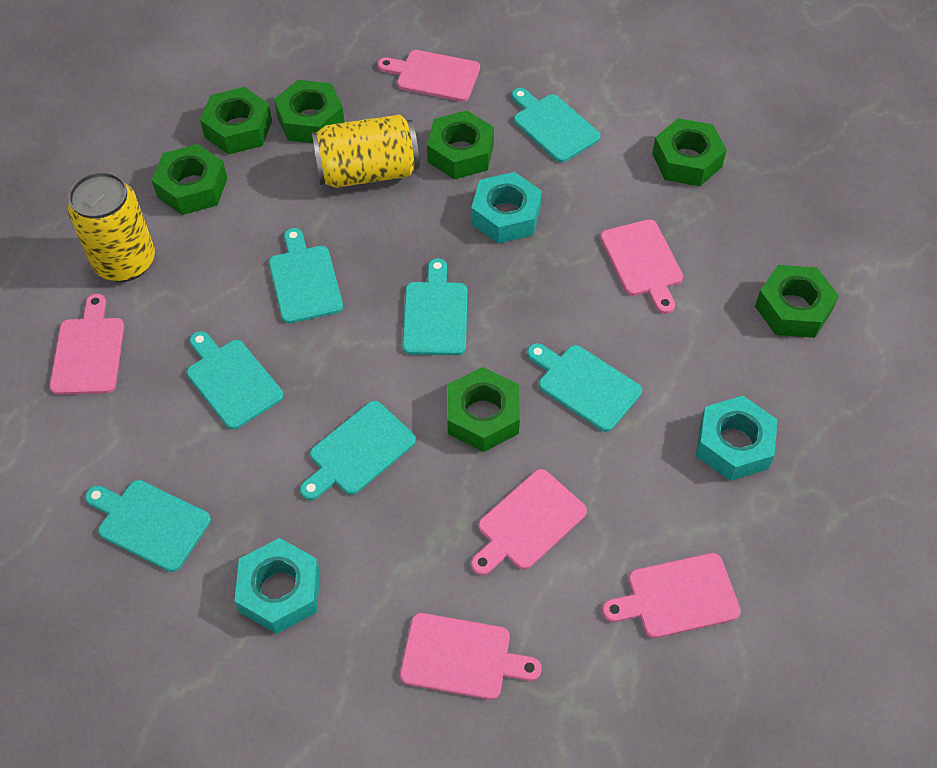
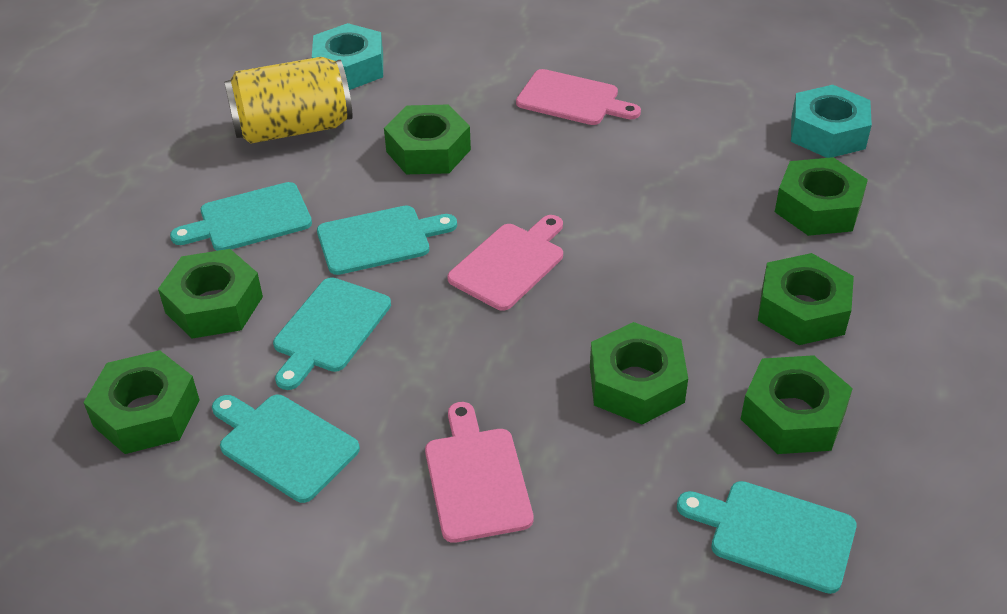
pink cutting board: 6 -> 3
turquoise cutting board: 7 -> 5
turquoise nut: 3 -> 2
yellow can: 2 -> 1

